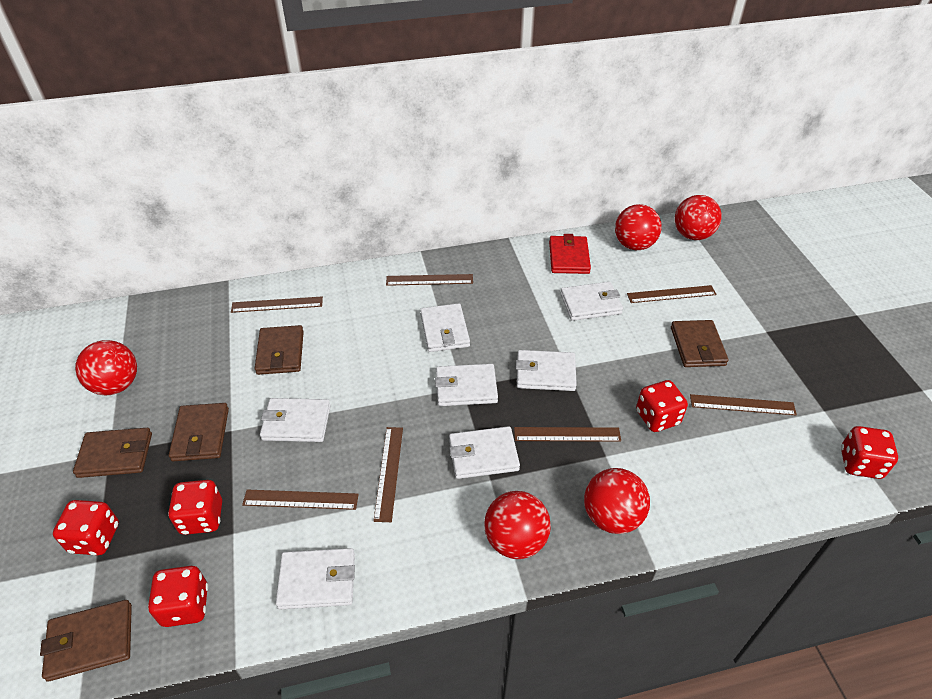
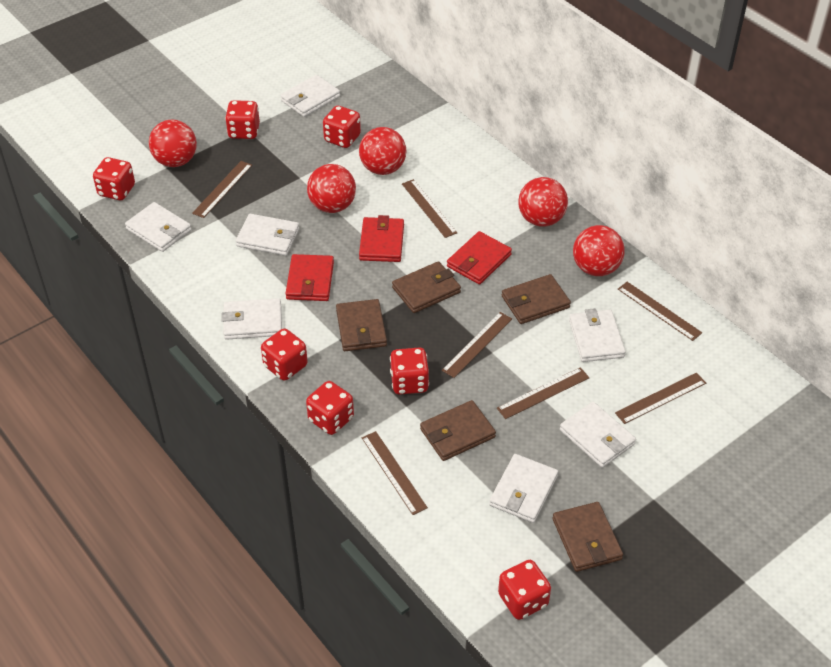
red dice: 5 -> 7
red wallet: 1 -> 3

